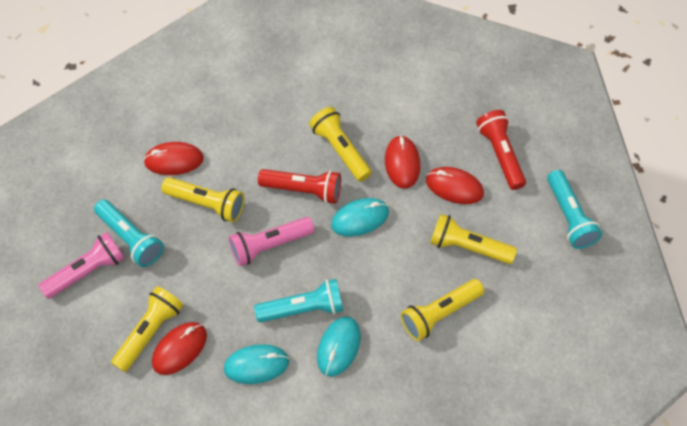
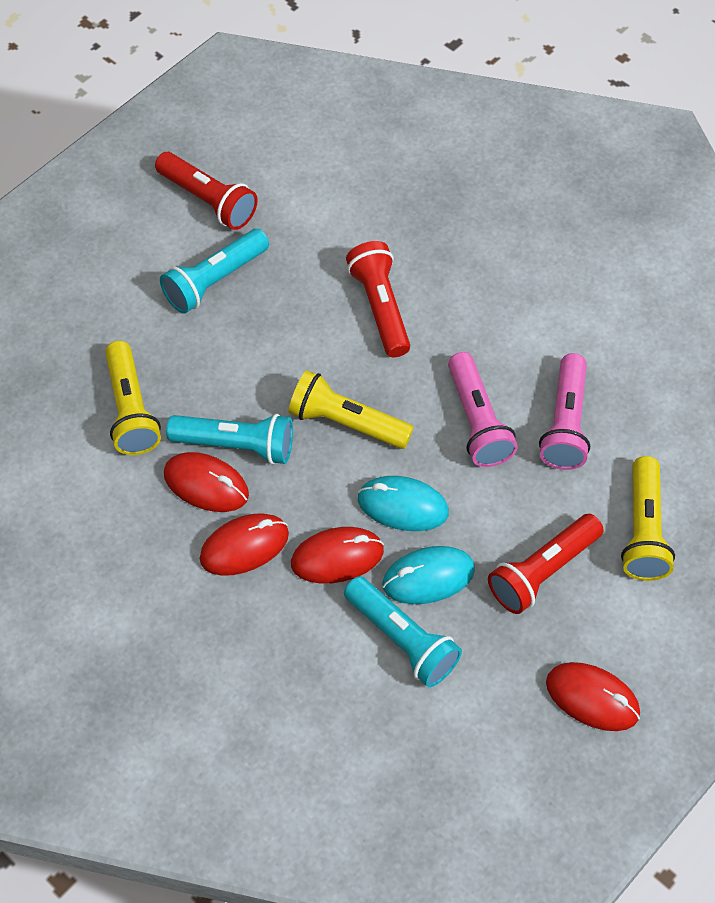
red flashlight: 2 -> 3
turquoise mouse: 3 -> 2
yellow flashlight: 5 -> 3

